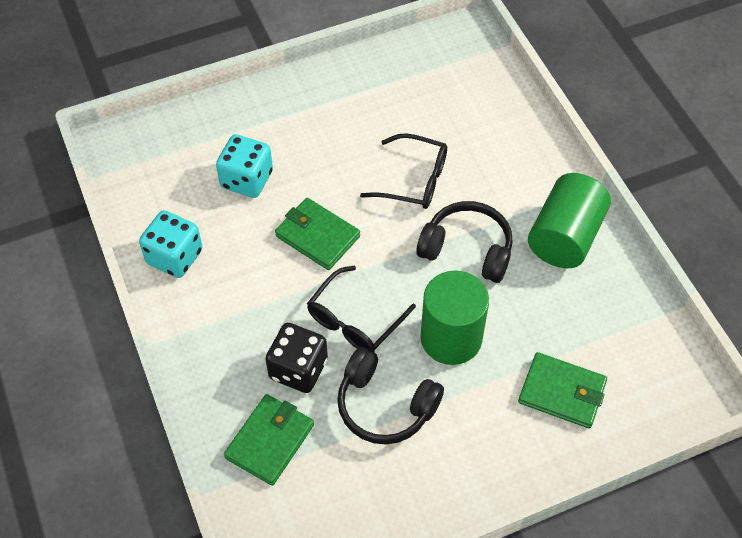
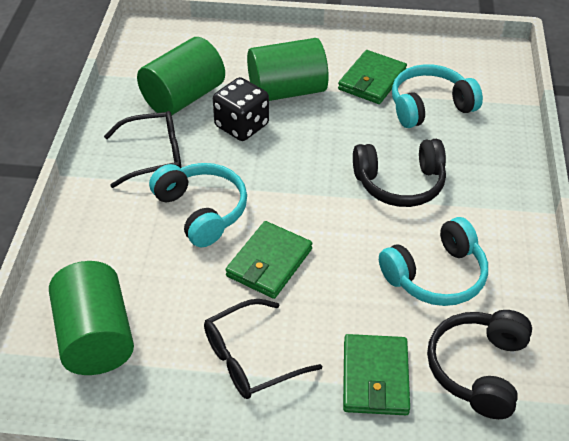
green cylinder: 2 -> 3
turquoise dice: 2 -> 0
turquoise headphones: 0 -> 3

